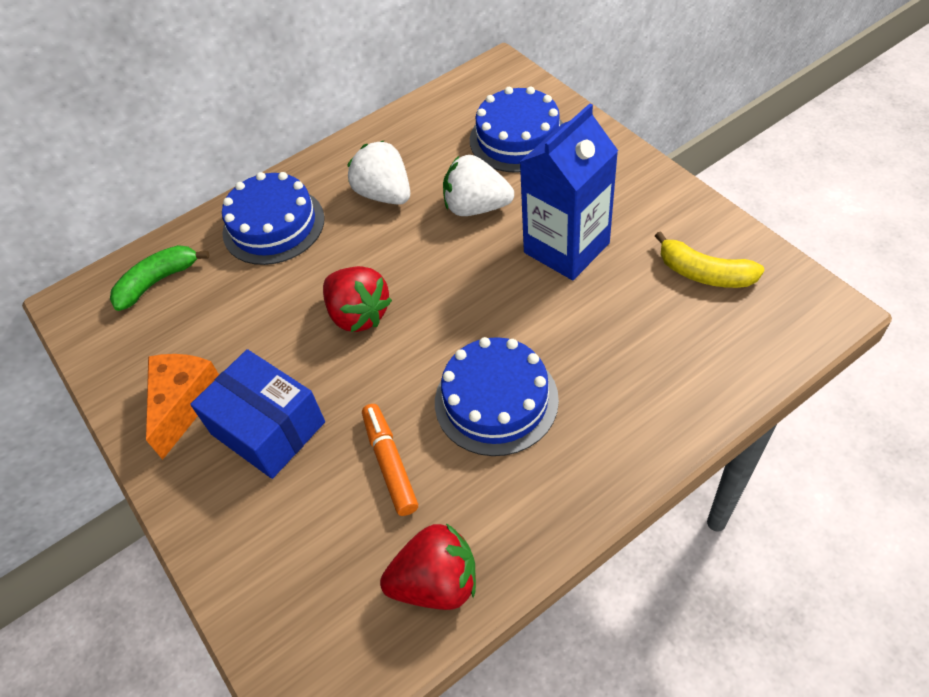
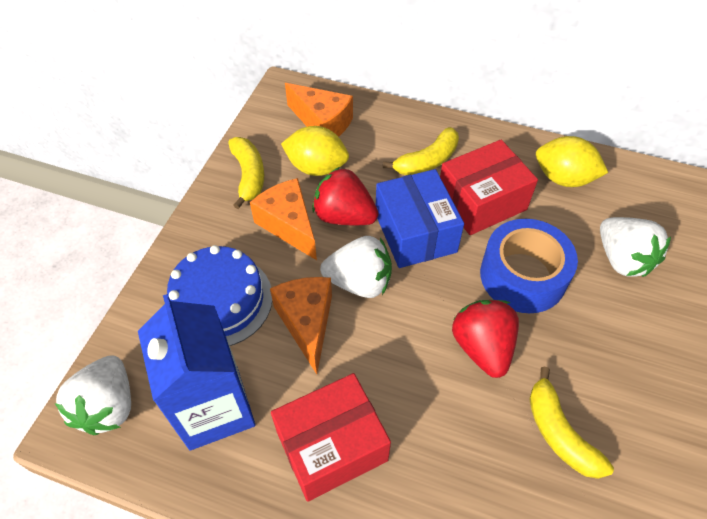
blue cake: 3 -> 1
blue tape: 0 -> 1
green banana: 1 -> 0
orange cheese: 1 -> 3
orange marker: 1 -> 0
red box: 0 -> 2
white strawberry: 2 -> 3
yellow banana: 1 -> 3
yellow lemon: 0 -> 2

